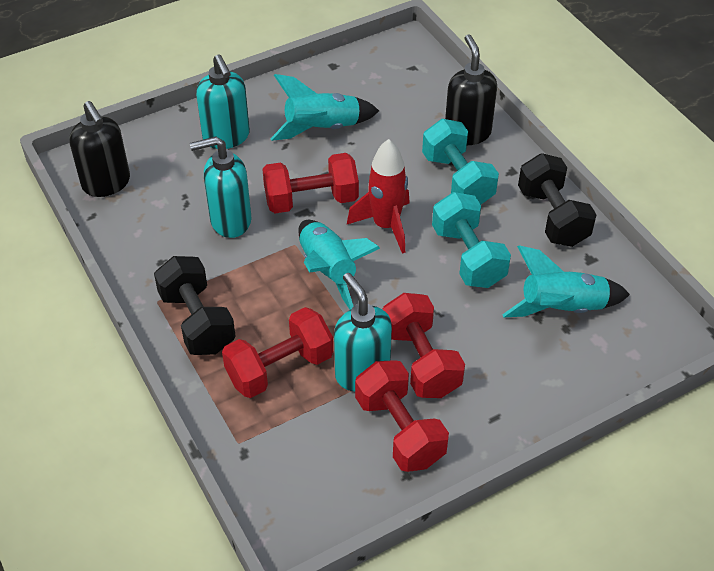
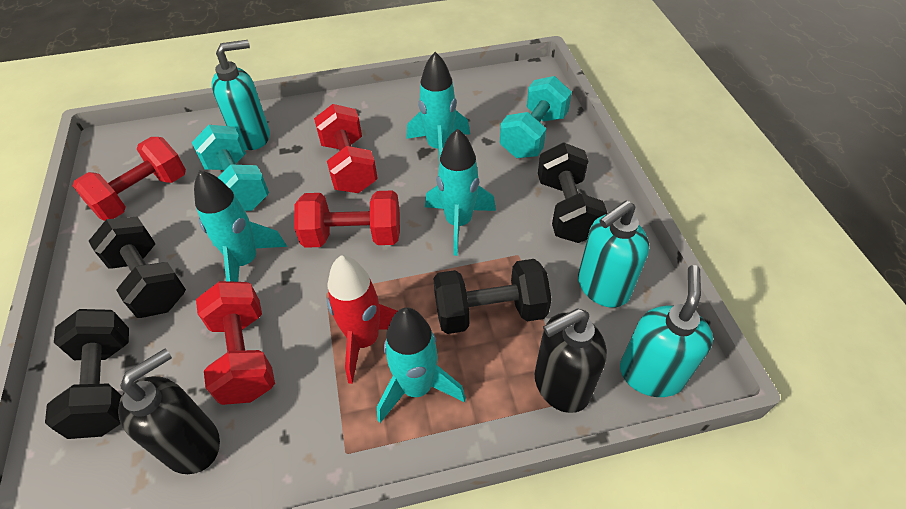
black dumbbell: 2 -> 4
turquoise rocket: 3 -> 4

